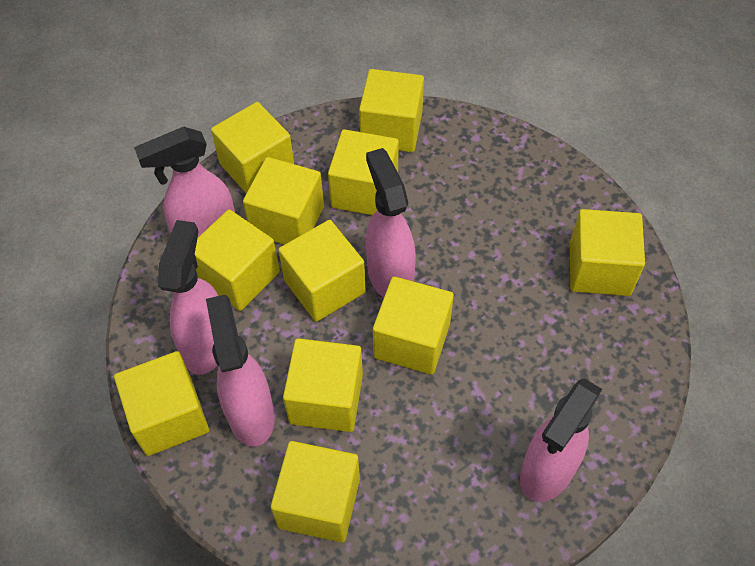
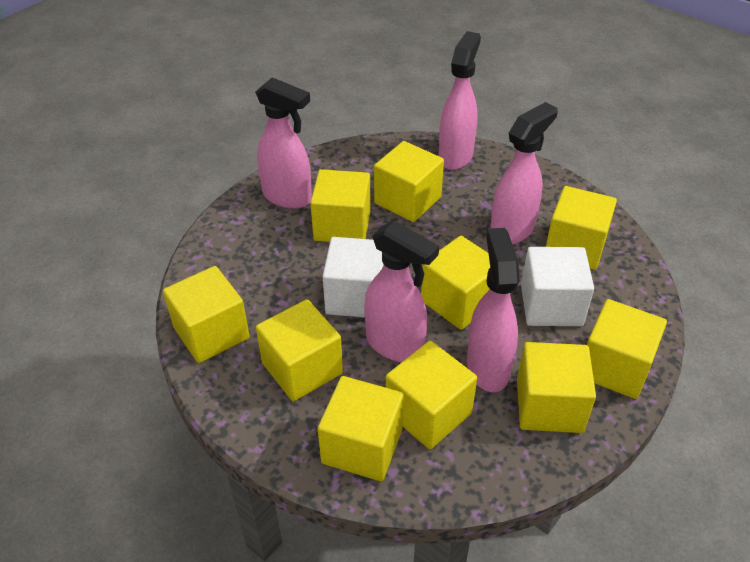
white cube: 0 -> 2
yellow cube: 11 -> 10

